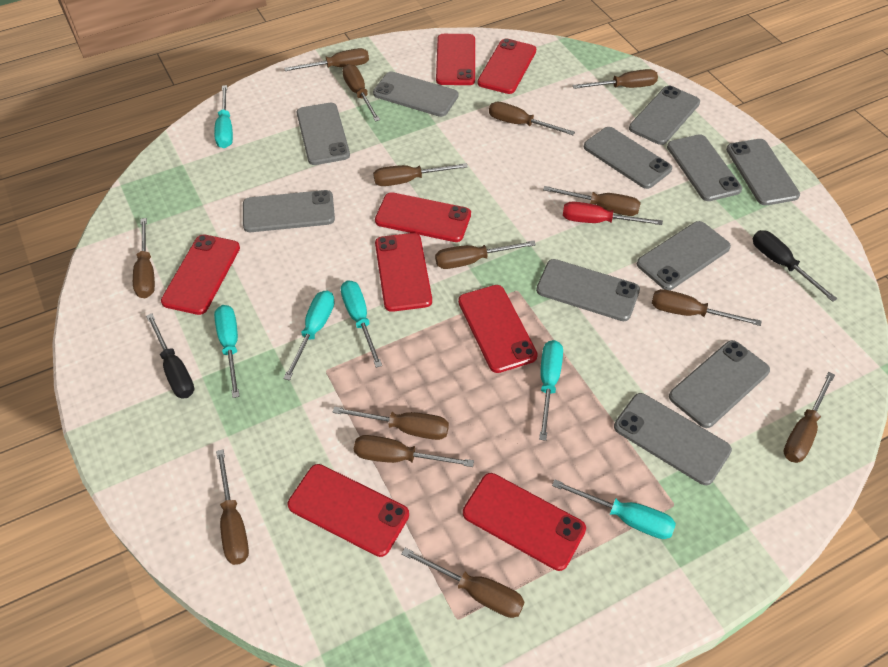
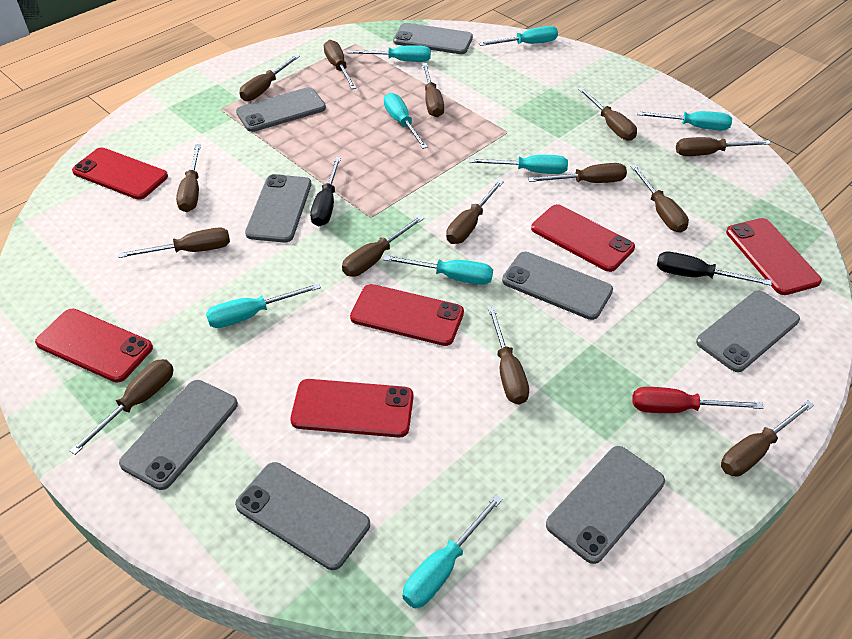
grey phone: 11 -> 8
red phone: 8 -> 6
turquoise screwdriver: 6 -> 8

